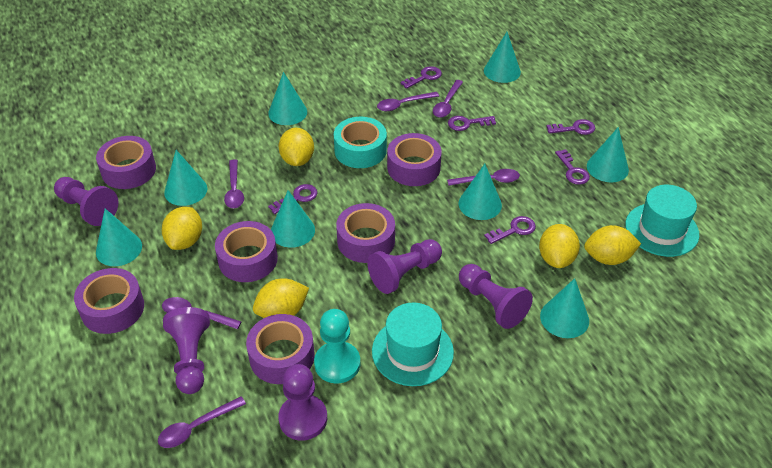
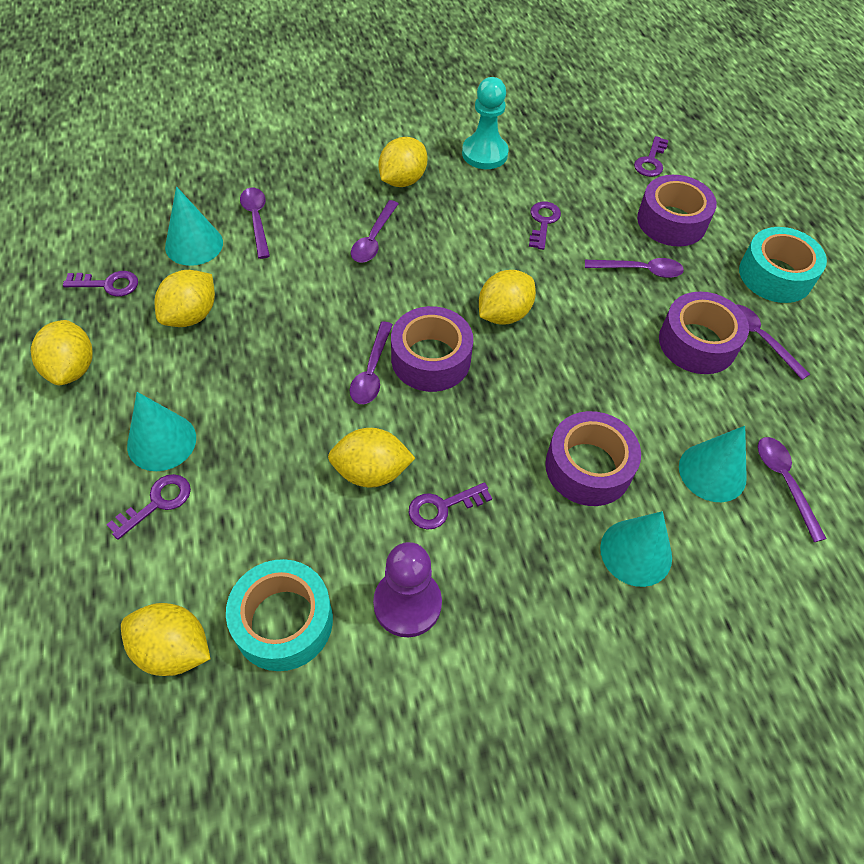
purple key: 6 -> 5
purple pawn: 5 -> 1
purple tape: 6 -> 4
turquoise cone: 8 -> 4
turquoise hat: 2 -> 0
turquoise tape: 1 -> 2
yellow lemon: 5 -> 6

